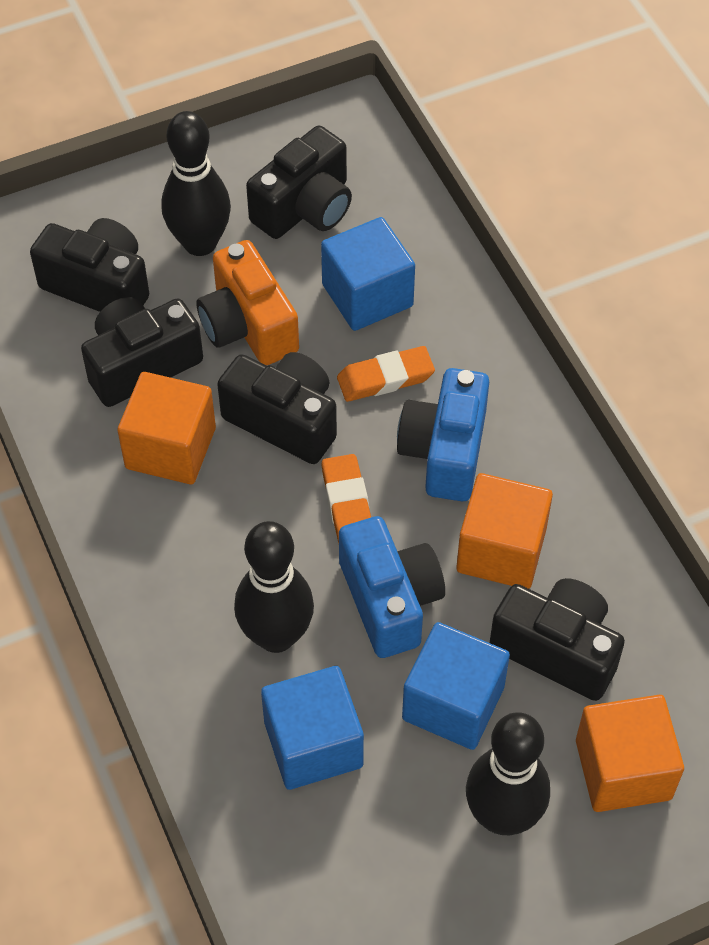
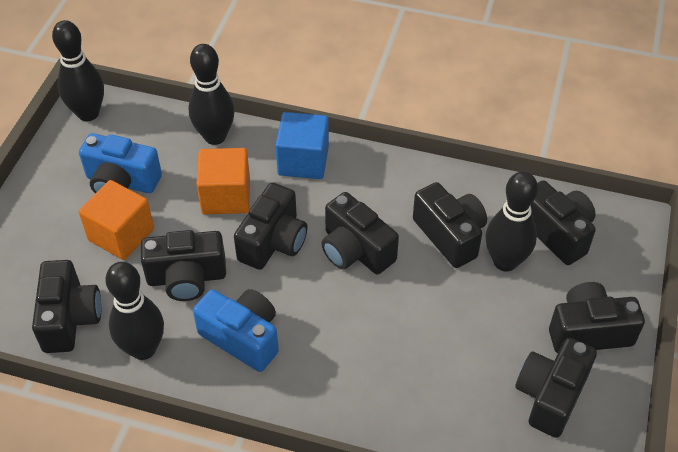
black bowling pin: 3 -> 4
black camera: 5 -> 8
blue cube: 3 -> 1
orange camera: 1 -> 0
orange cube: 3 -> 2
orange eraser: 2 -> 0

